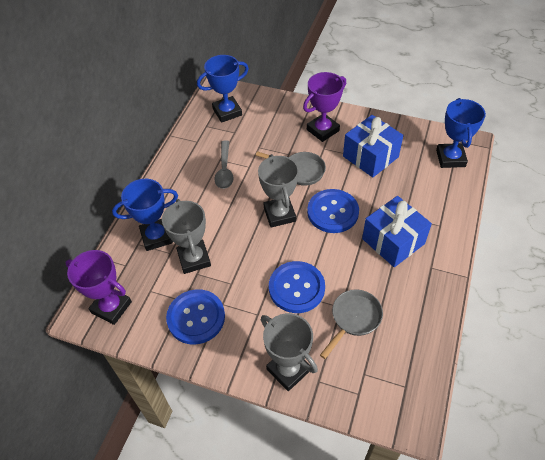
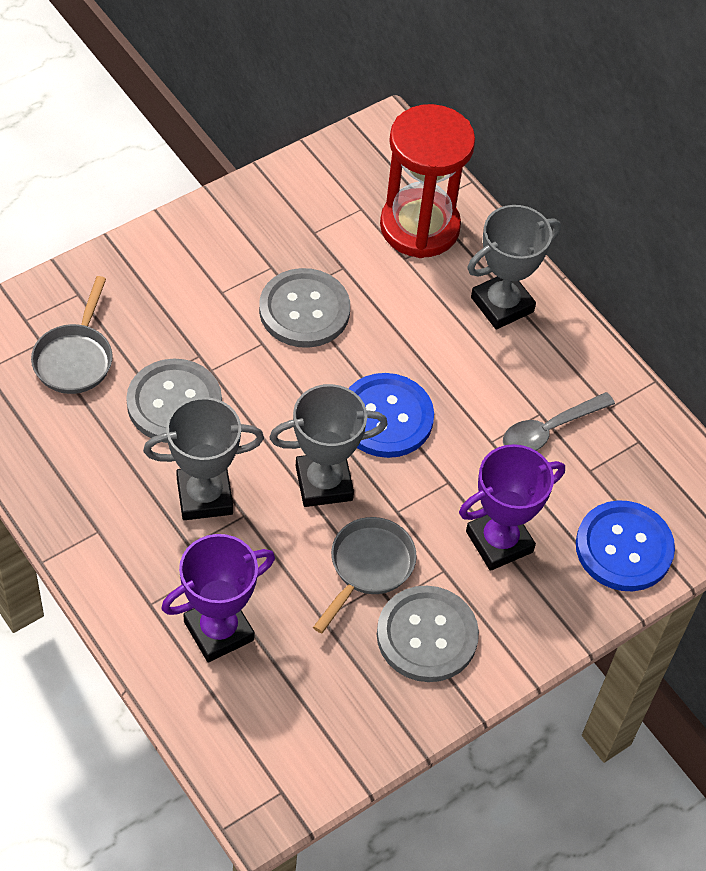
blue button: 3 -> 2
blue gift: 2 -> 0
blue trophy: 3 -> 0
grey button: 0 -> 3
red hourglass: 0 -> 1

